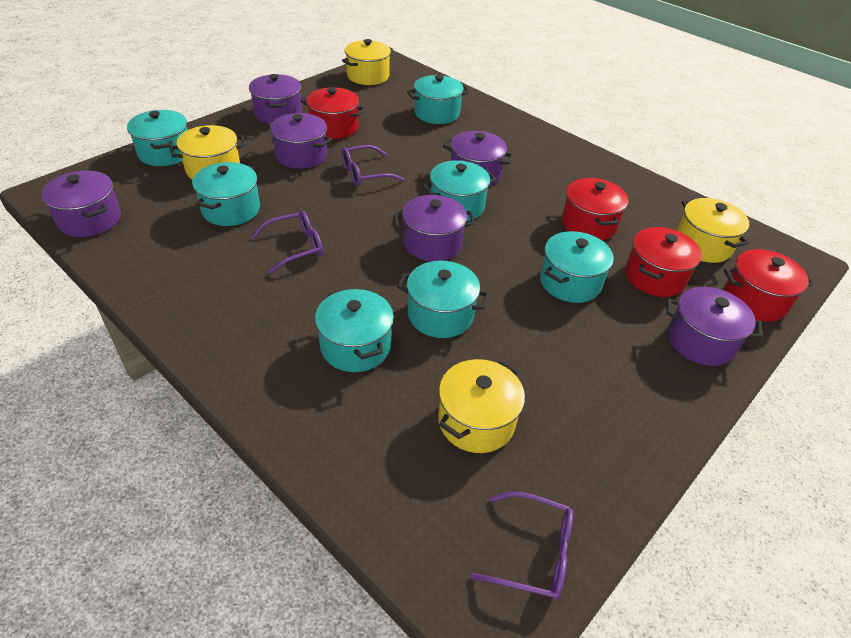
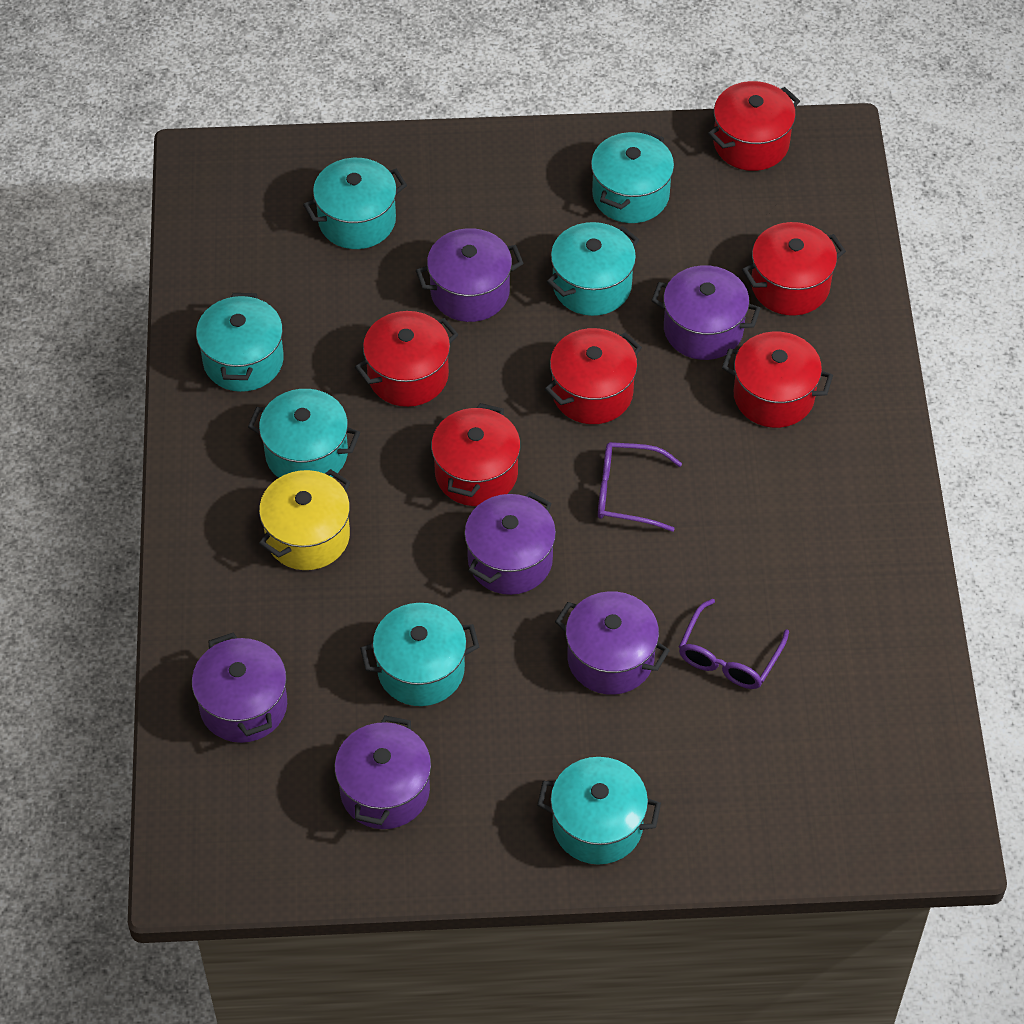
purple glasses: 3 -> 2
red pot: 4 -> 6
yellow pot: 4 -> 1

